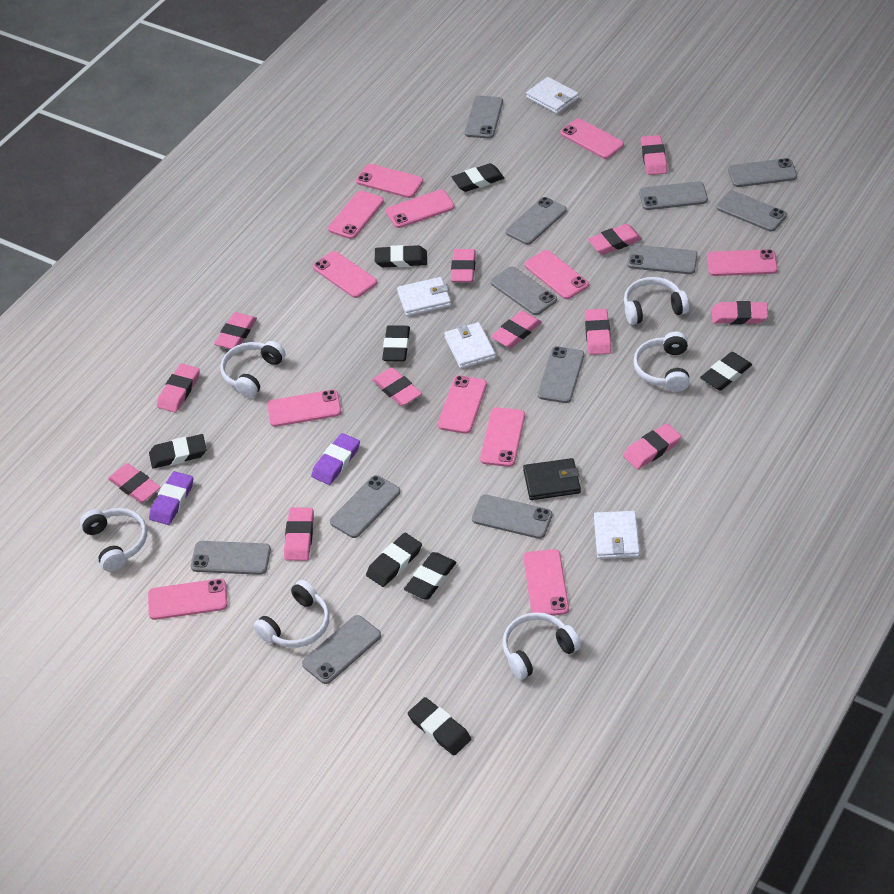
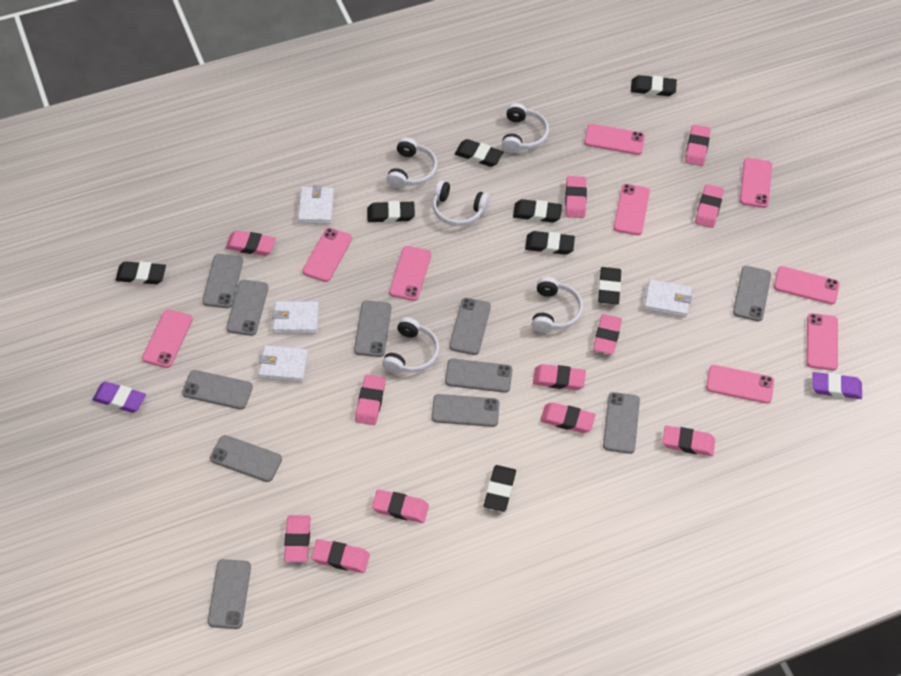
black wallet: 1 -> 0
grey phone: 12 -> 11
pink phone: 12 -> 9
white headphones: 6 -> 5

